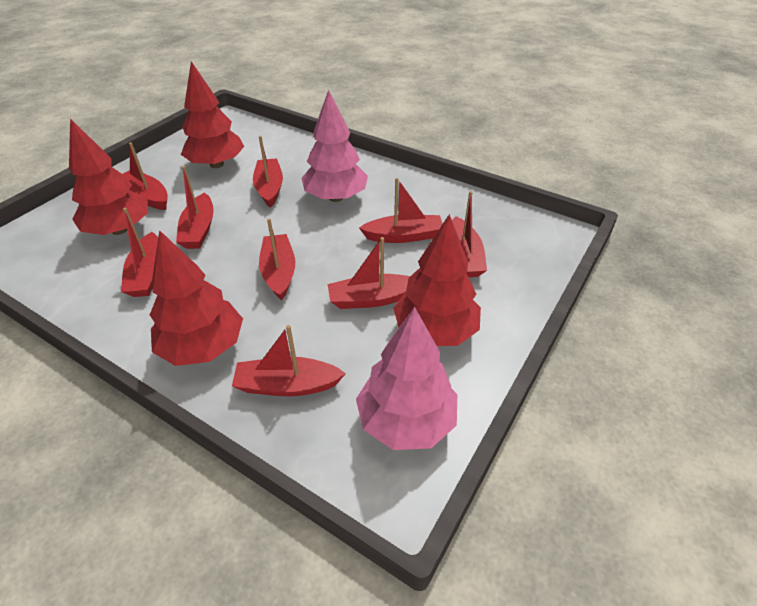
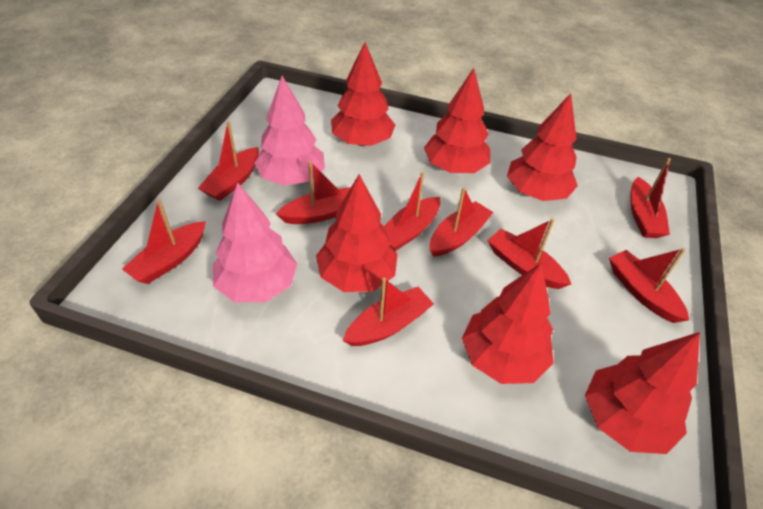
red tree: 4 -> 6

